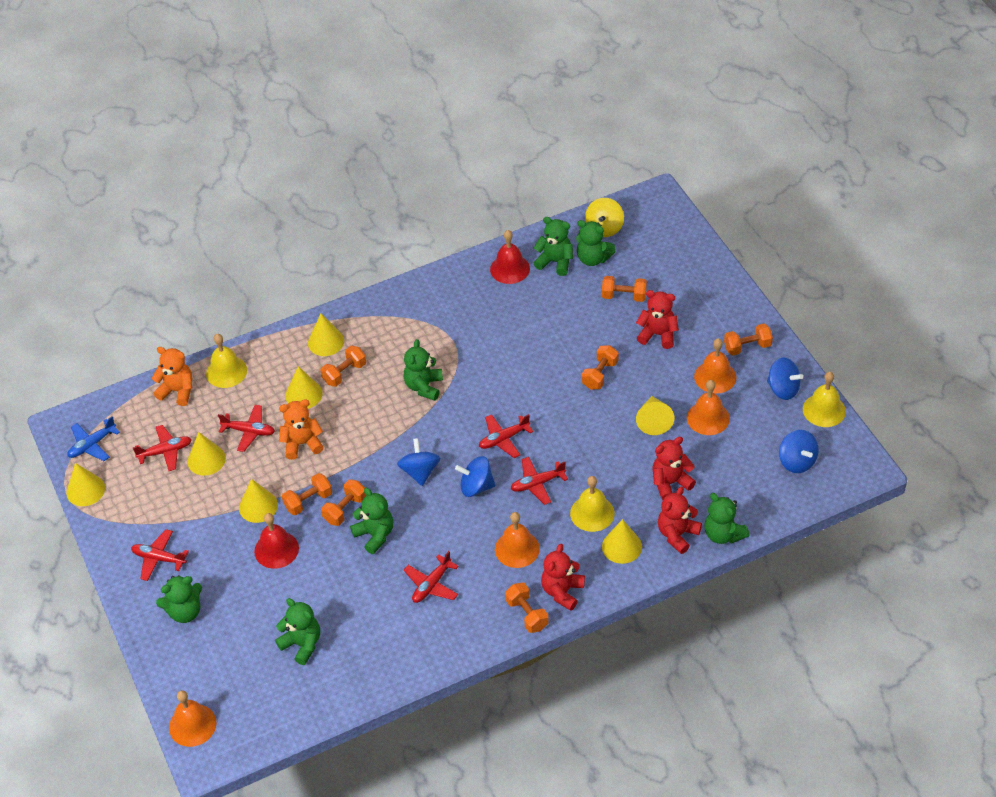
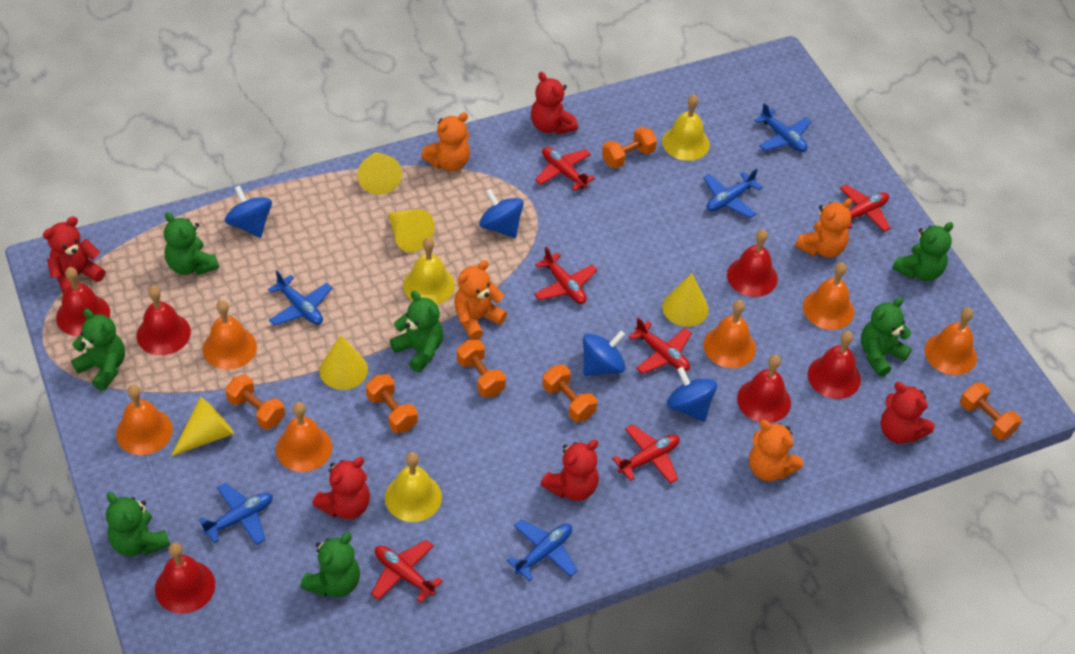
blue plane: 1 -> 5
orange bell: 4 -> 6
orange dumbbell: 7 -> 6
orange teddy bear: 2 -> 4
red bell: 2 -> 6
red teddy bear: 4 -> 5
yellow cone: 7 -> 5
yellow spinning top: 1 -> 0

